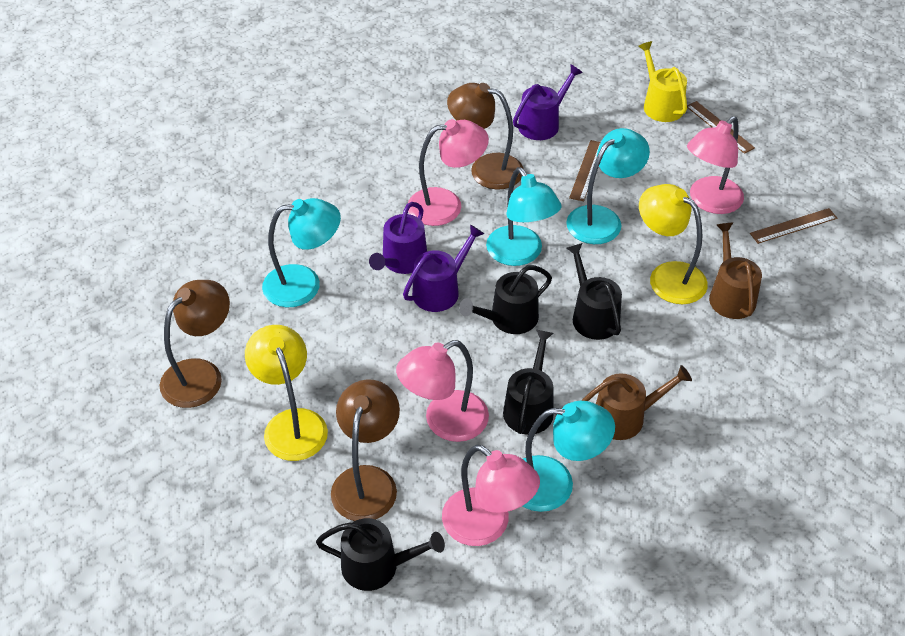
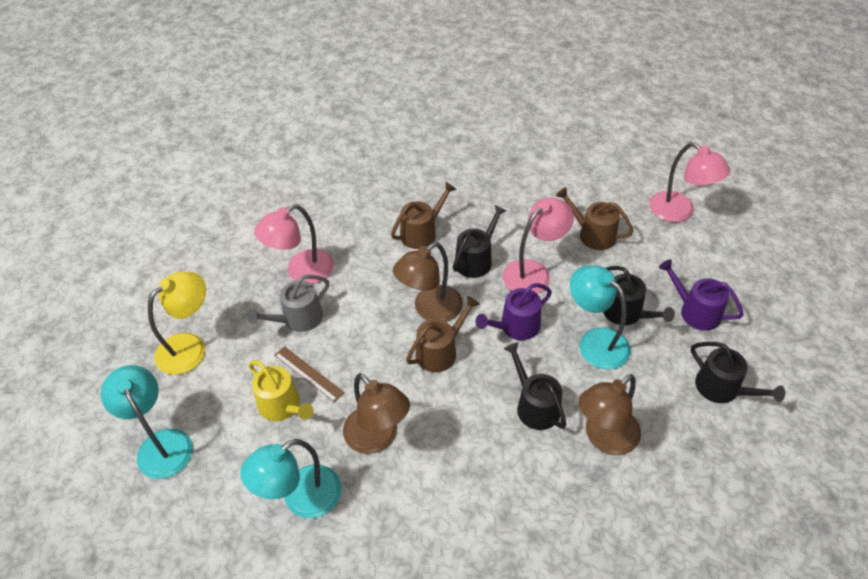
brown ruler: 3 -> 1
brown watering can: 2 -> 3
grey watering can: 0 -> 1
pink lamp: 4 -> 3
purple watering can: 3 -> 2
turquoise lamp: 4 -> 3
yellow lamp: 2 -> 1

